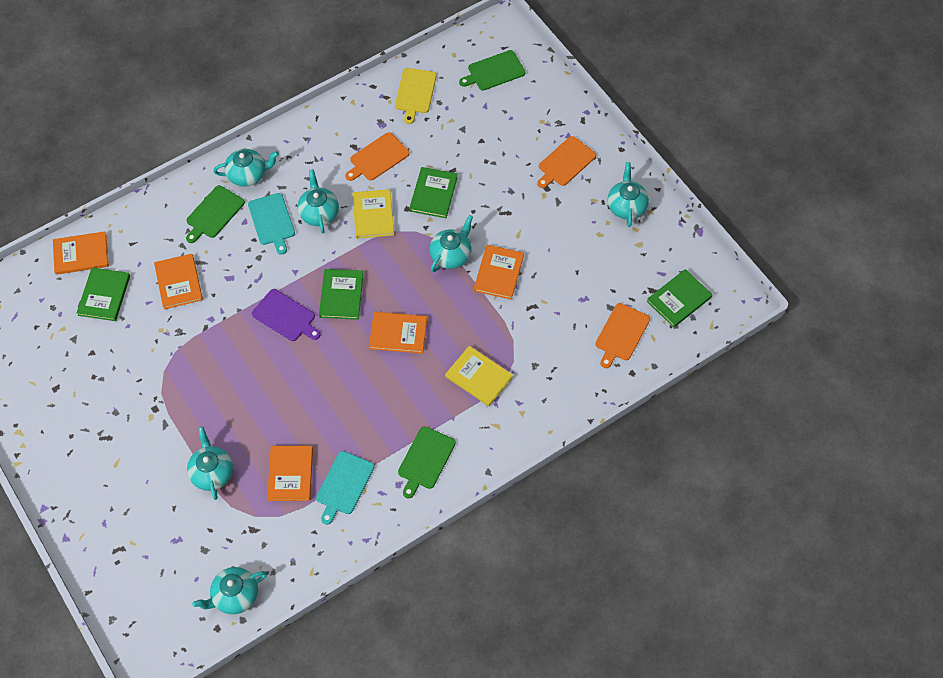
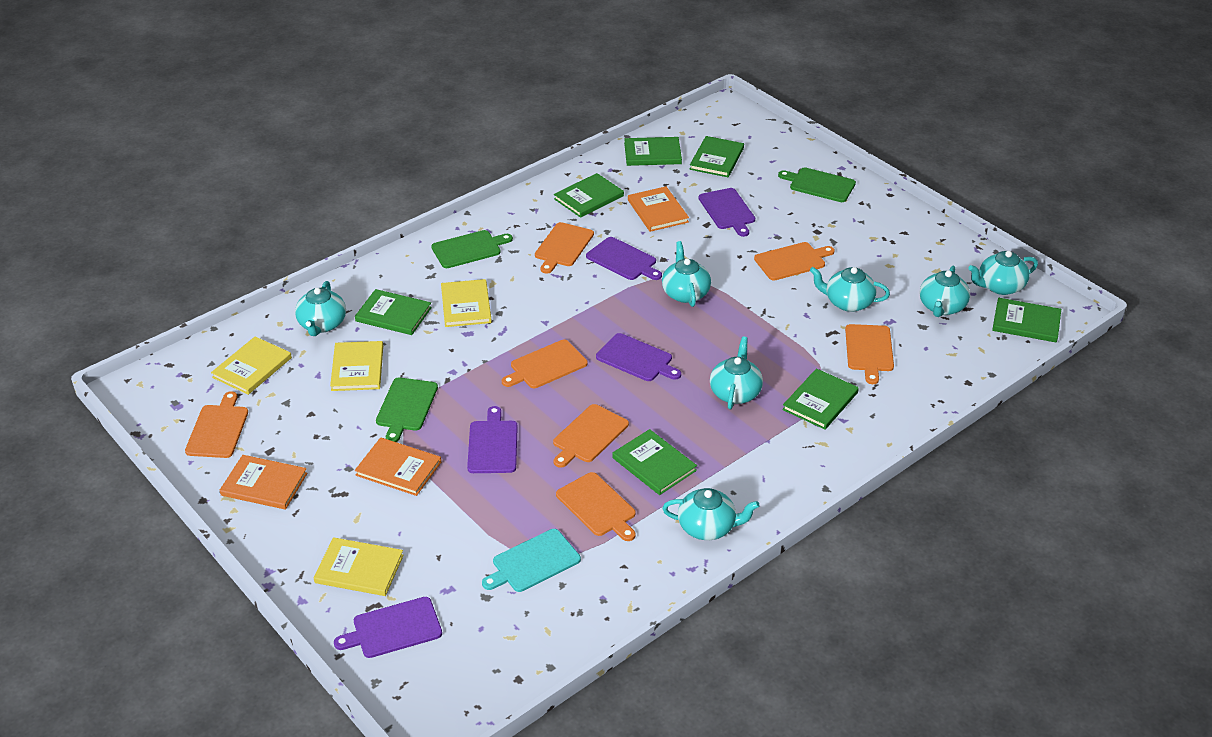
green book: 4 -> 7
orange book: 5 -> 3
orange cutting board: 3 -> 7
purple cutting board: 1 -> 5
turquoise cutting board: 2 -> 1
turquoise teapot: 6 -> 7
yellow book: 2 -> 4
yellow cutting board: 1 -> 0

